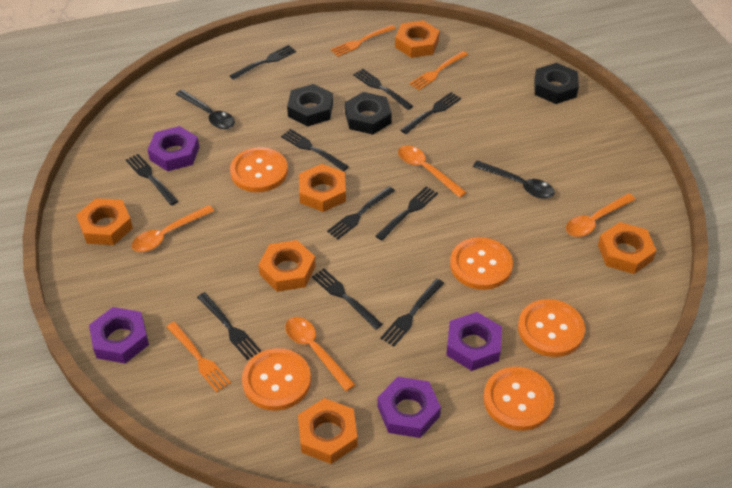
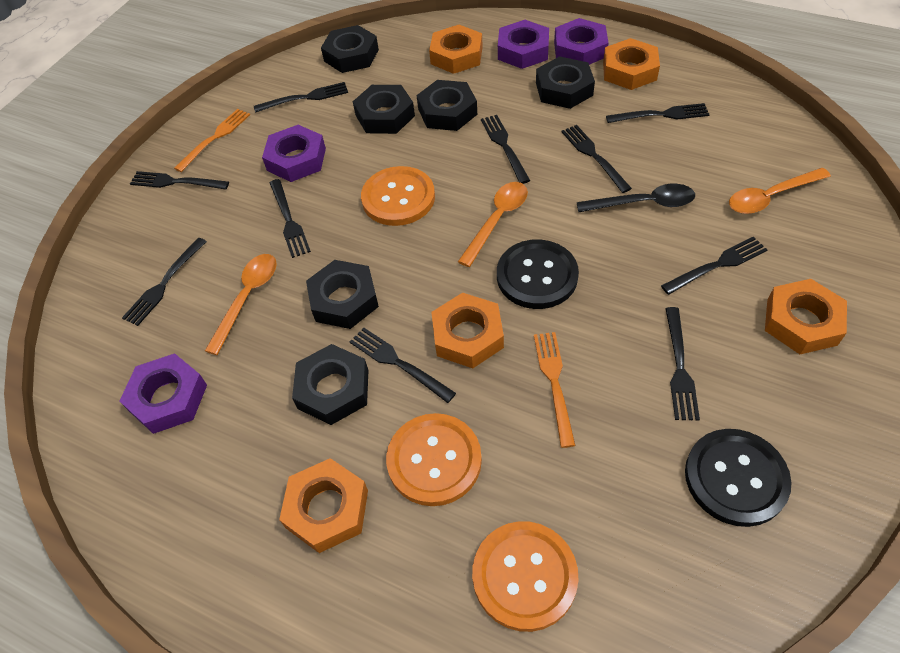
black button: 0 -> 2
black nut: 3 -> 6
black spoon: 2 -> 1
orange button: 5 -> 3
orange fork: 3 -> 2
orange nut: 6 -> 5
orange spoon: 4 -> 3

